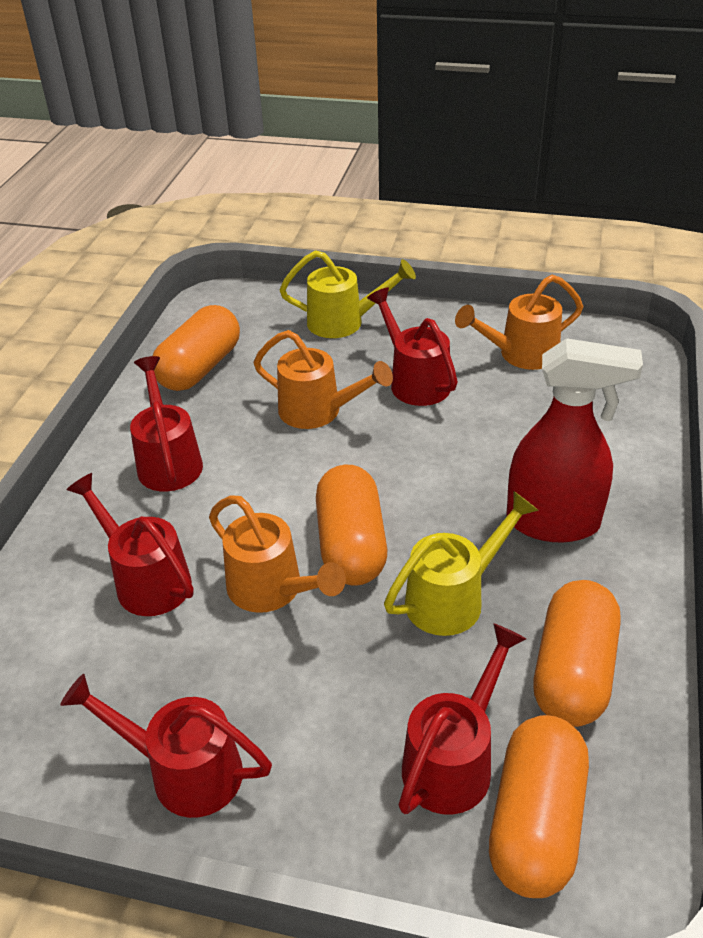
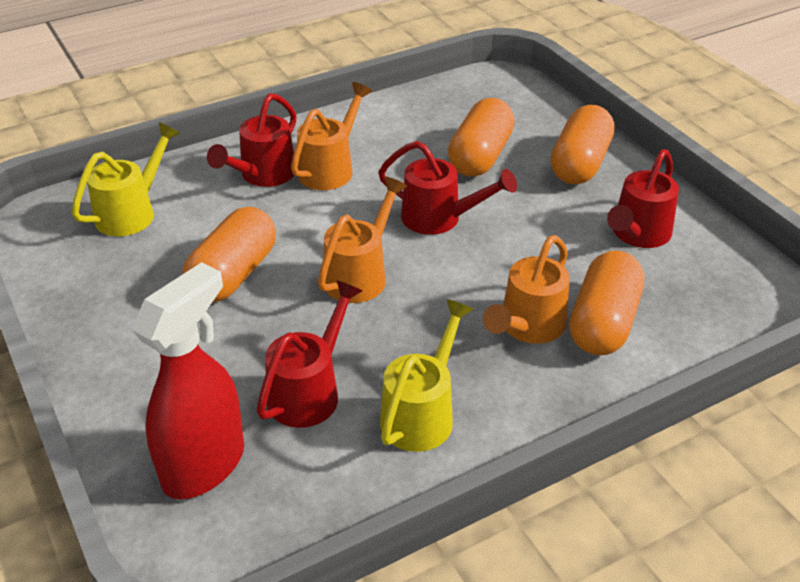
red watering can: 5 -> 4

